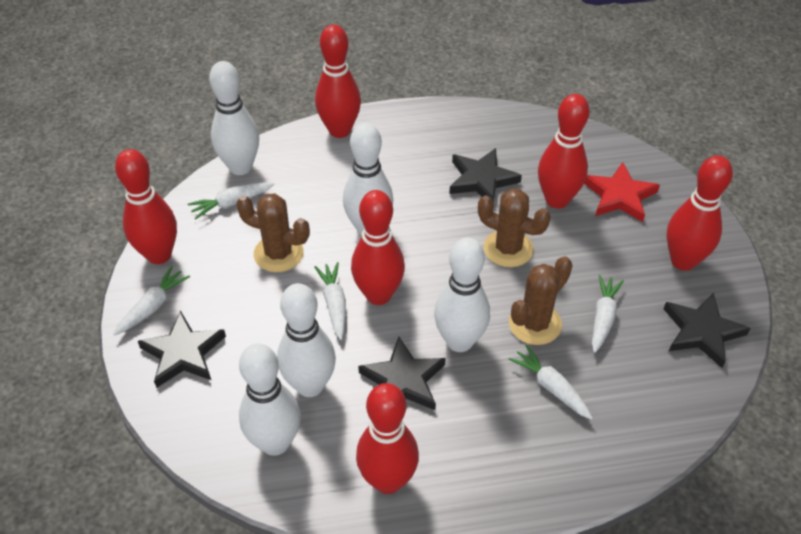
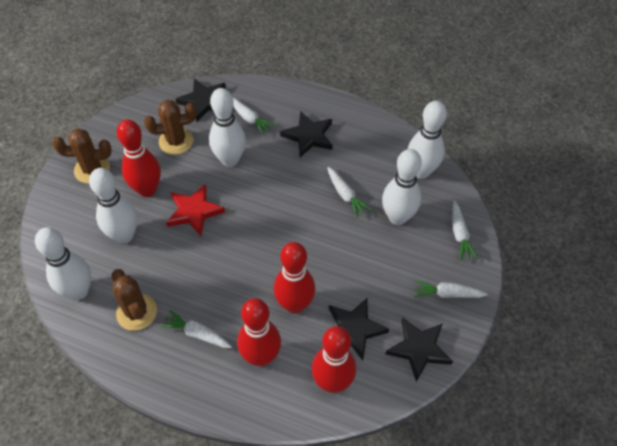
red bowling pin: 6 -> 4

